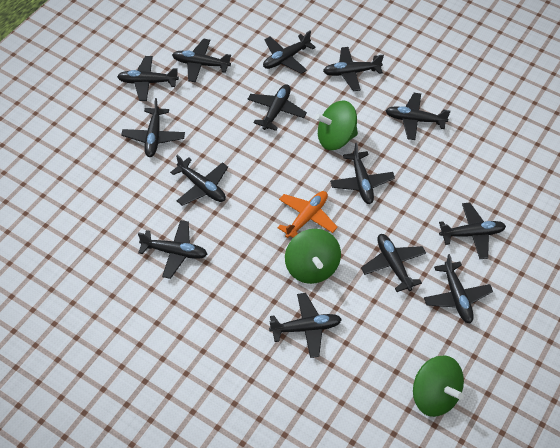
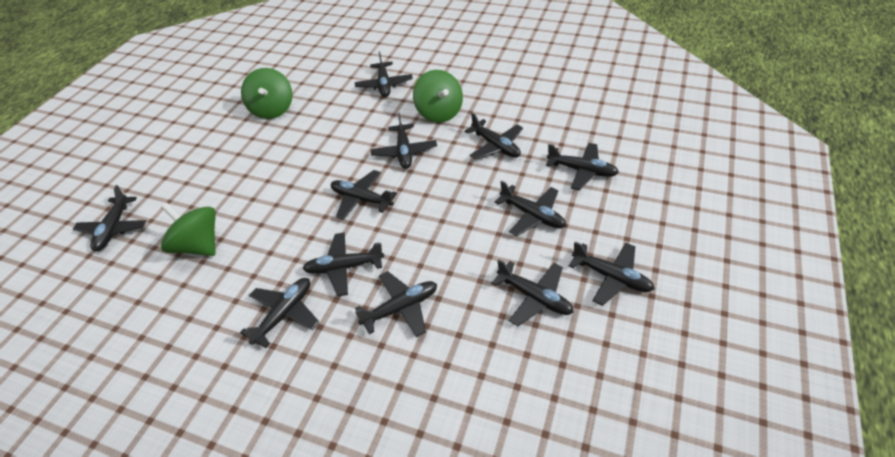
black plane: 14 -> 12
orange plane: 1 -> 0

